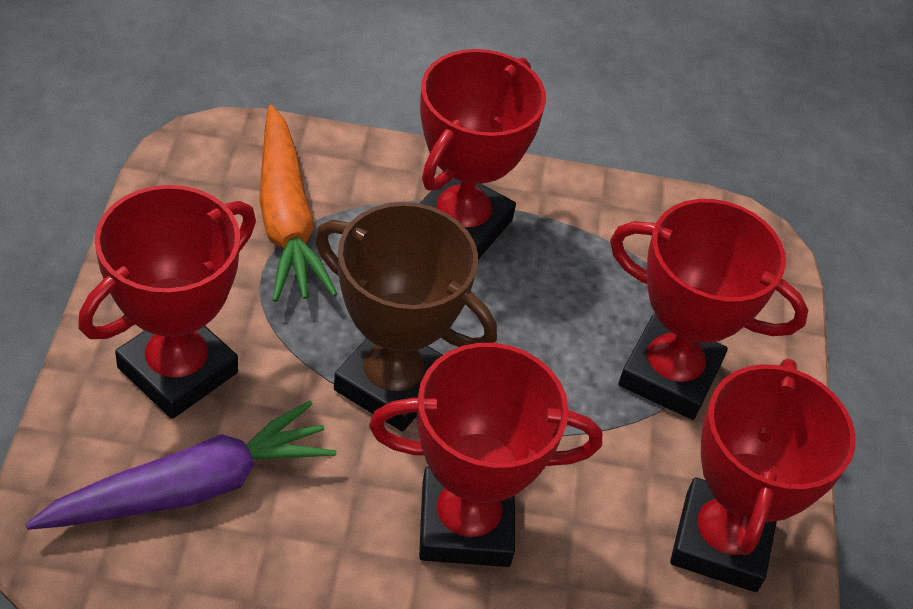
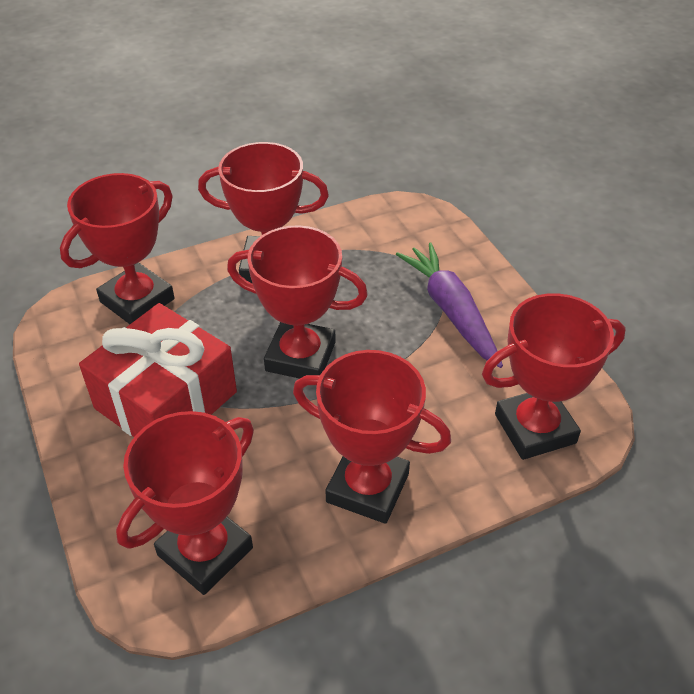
brown trophy: 1 -> 0
orange carrot: 1 -> 0
red gift: 0 -> 1
red trophy: 5 -> 6

